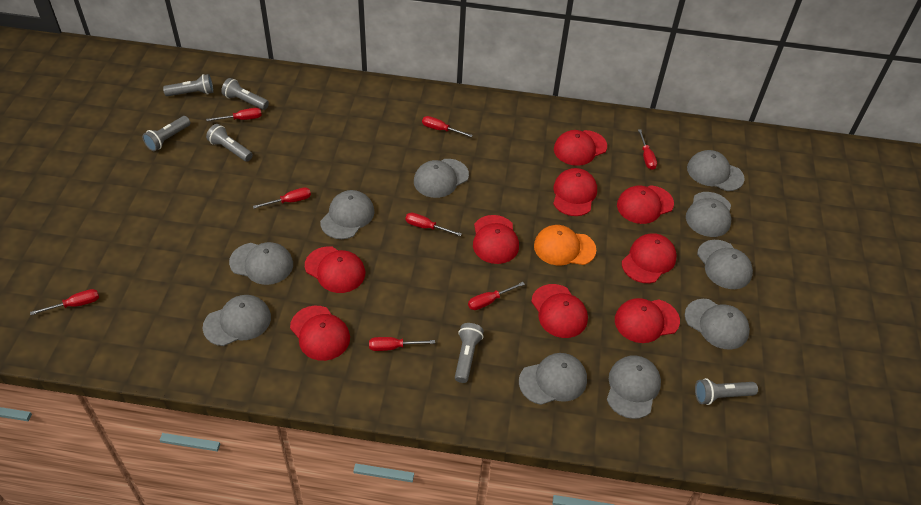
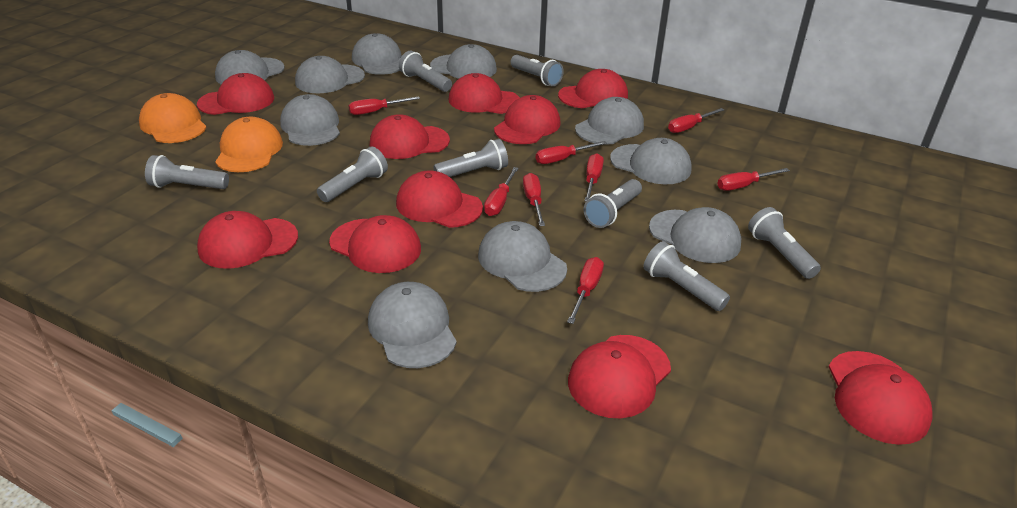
grey flashlight: 6 -> 8
orange cap: 1 -> 2
red cap: 9 -> 10

